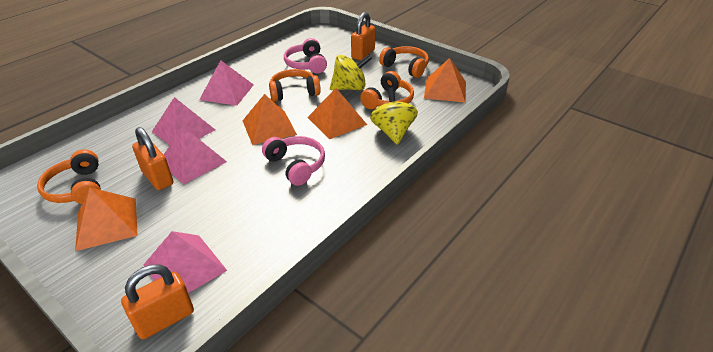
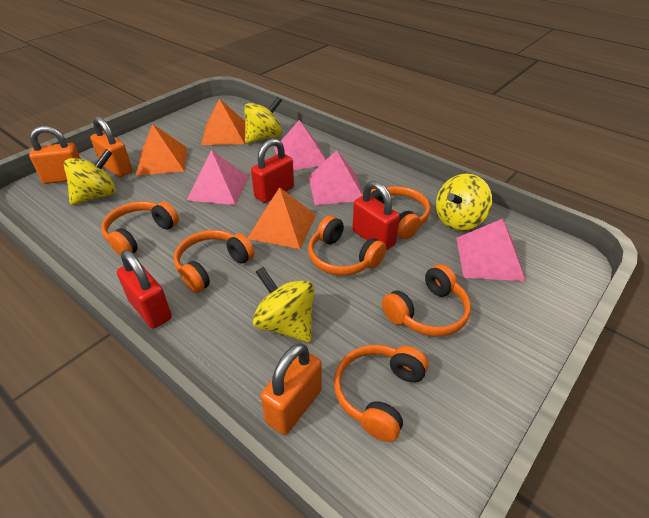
orange headphones: 4 -> 6
orange pyramid: 4 -> 3
pink headphones: 2 -> 0
red padlock: 0 -> 3
yellow spinning top: 2 -> 4

